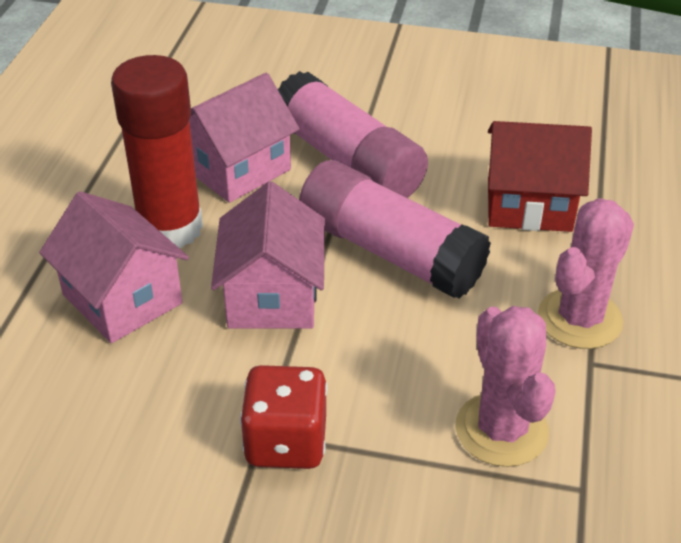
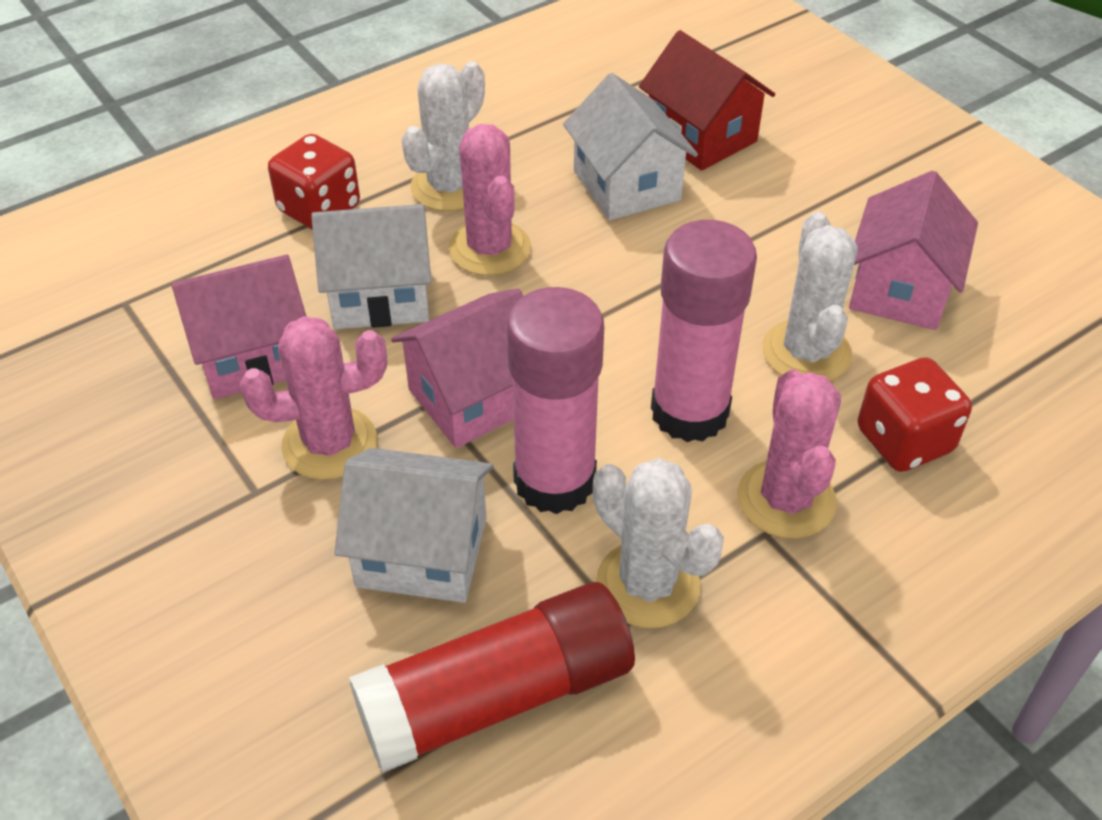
pink cactus: 2 -> 3
red dice: 1 -> 2
white cactus: 0 -> 3
white house: 0 -> 3

